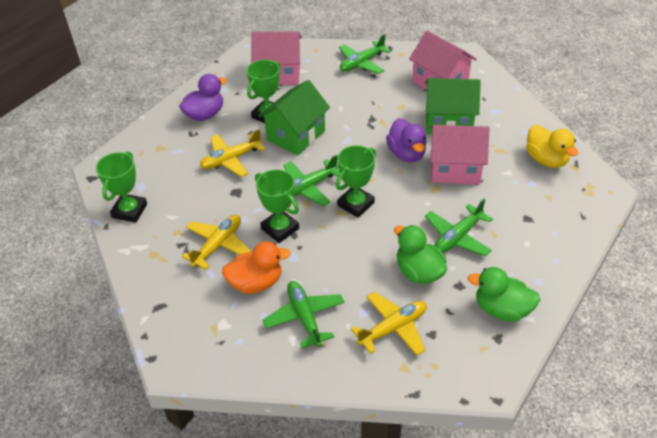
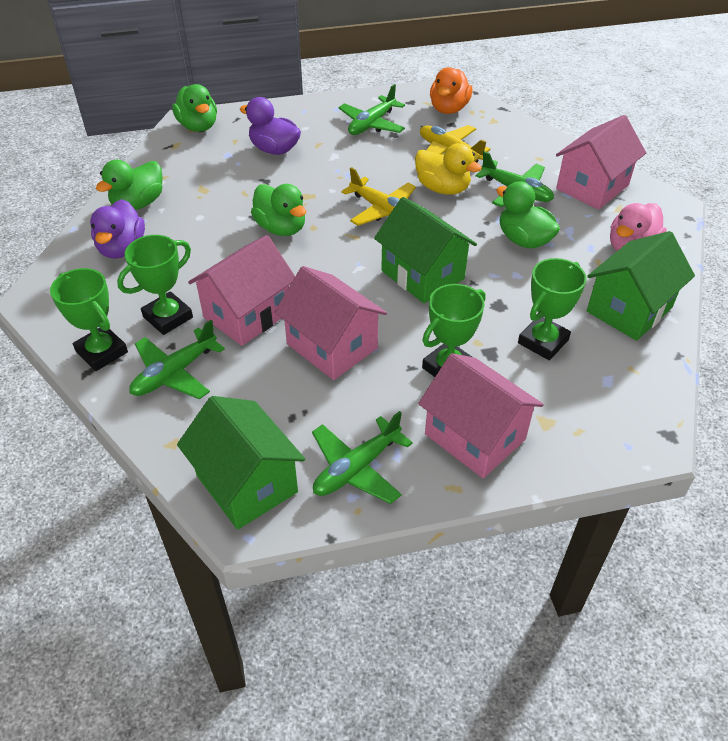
green duck: 2 -> 4
green house: 2 -> 3
pink duck: 0 -> 1
pink house: 3 -> 4
yellow plane: 3 -> 2

